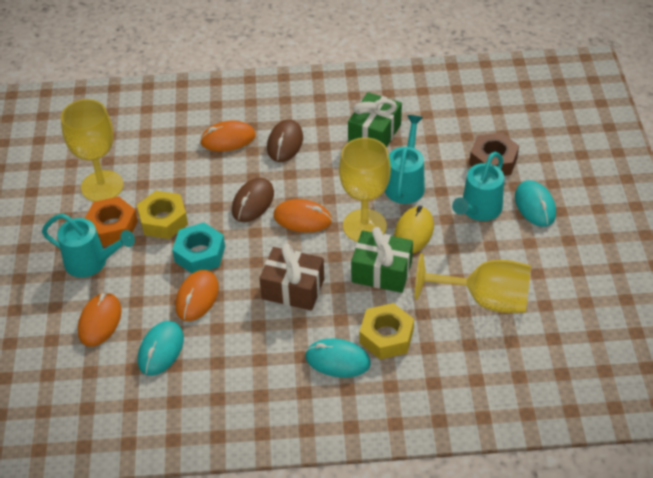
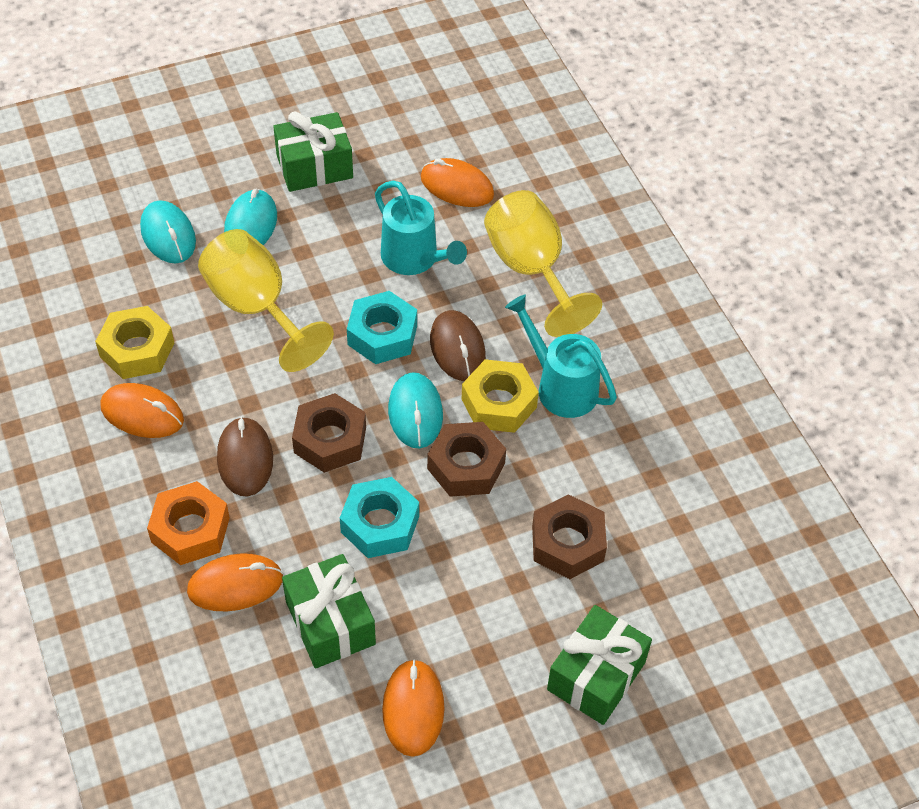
brown gift: 1 -> 0
brown nut: 1 -> 3
green gift: 2 -> 3
turquoise nut: 1 -> 2
turquoise watering can: 3 -> 2
yellow goblet: 3 -> 2
yellow mouse: 1 -> 0

